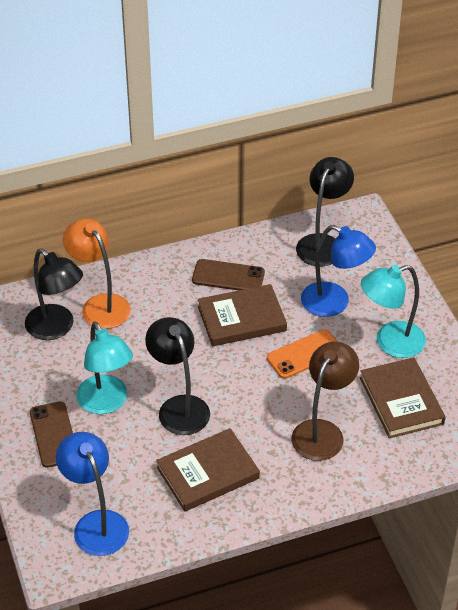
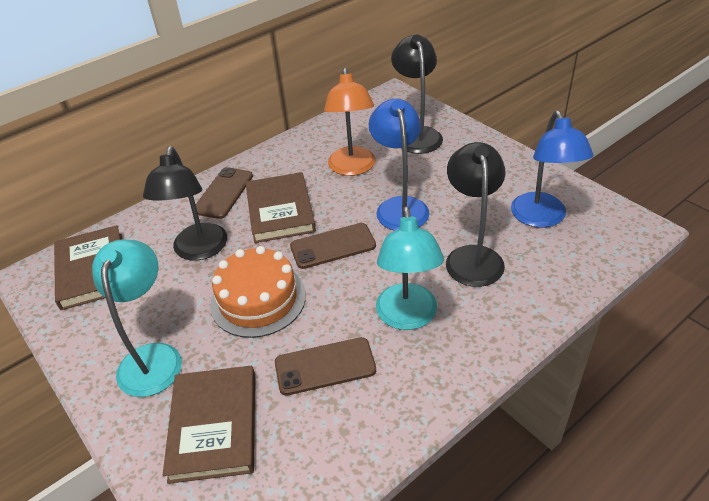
brown lamp: 1 -> 0
brown phone: 2 -> 3
orange cake: 0 -> 1
orange phone: 1 -> 0

